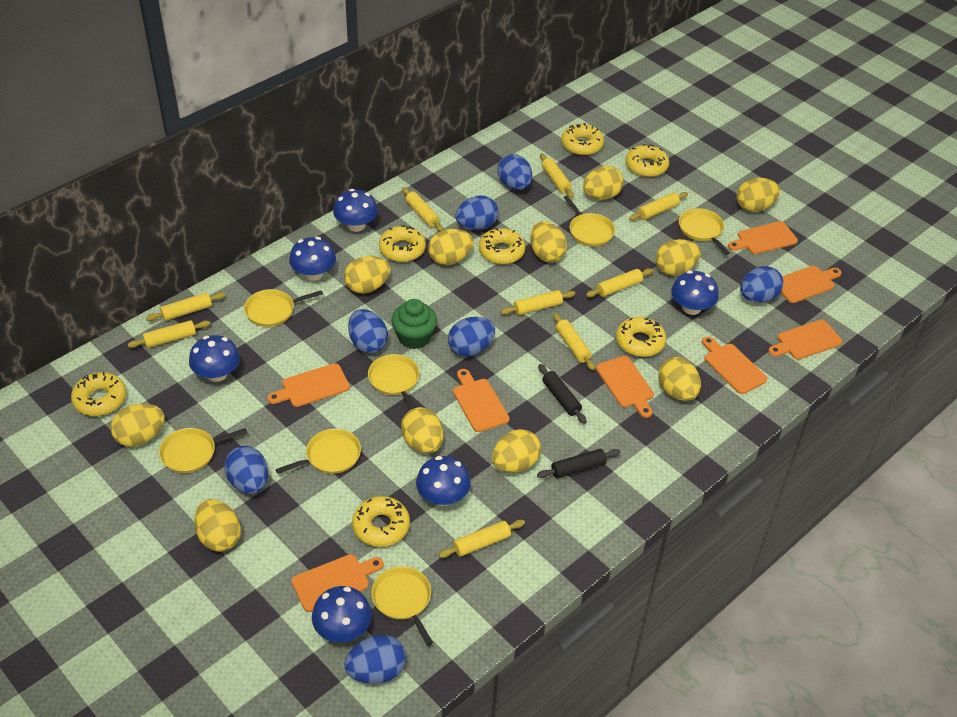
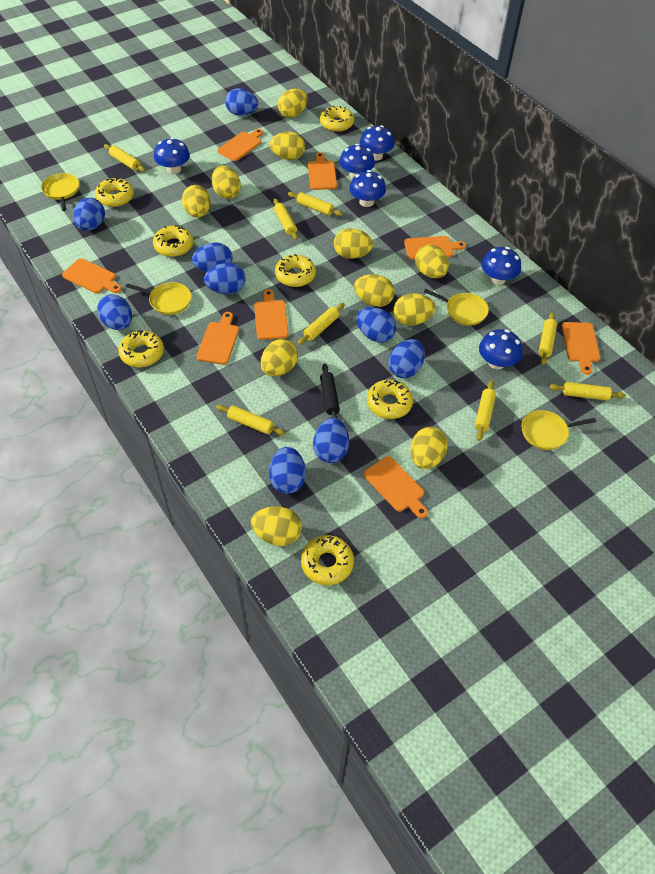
black rolling pin: 2 -> 1
blue egg: 7 -> 9
green cupcake: 1 -> 0
yellow pan: 7 -> 4
yellow rolling pin: 9 -> 8

